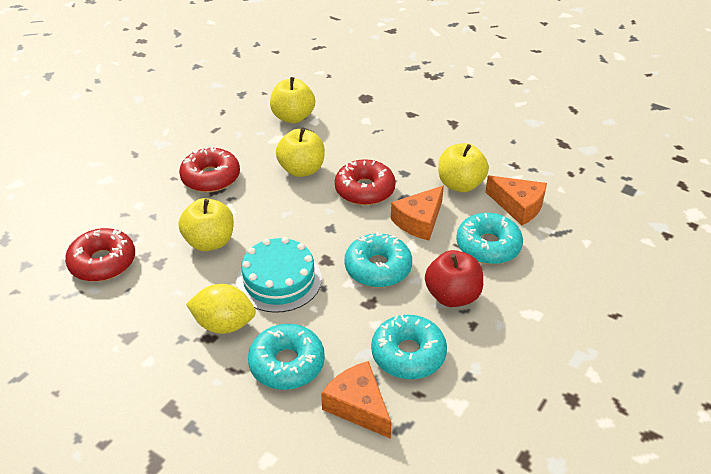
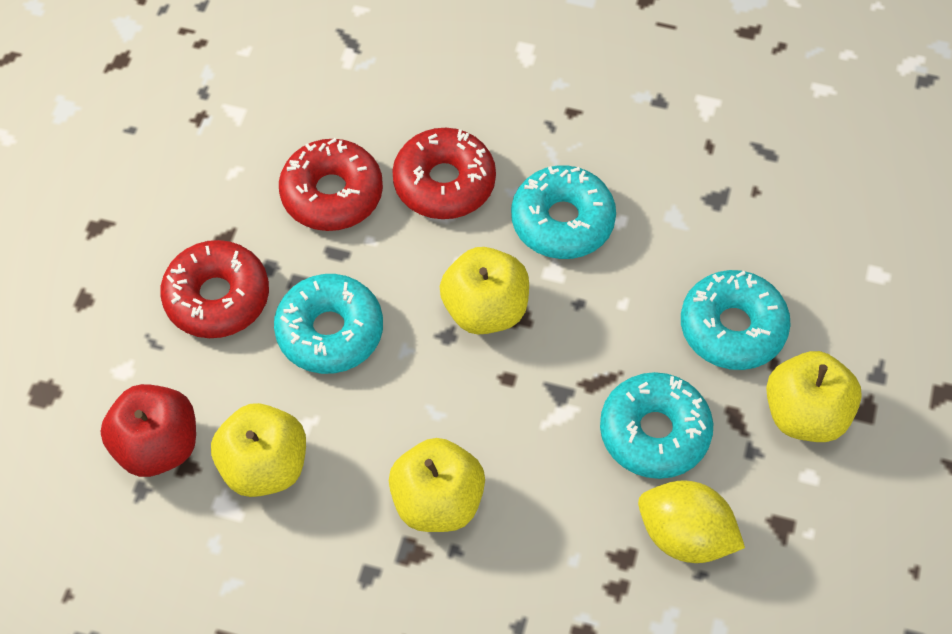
orange cheese: 3 -> 0
turquoise cake: 1 -> 0

